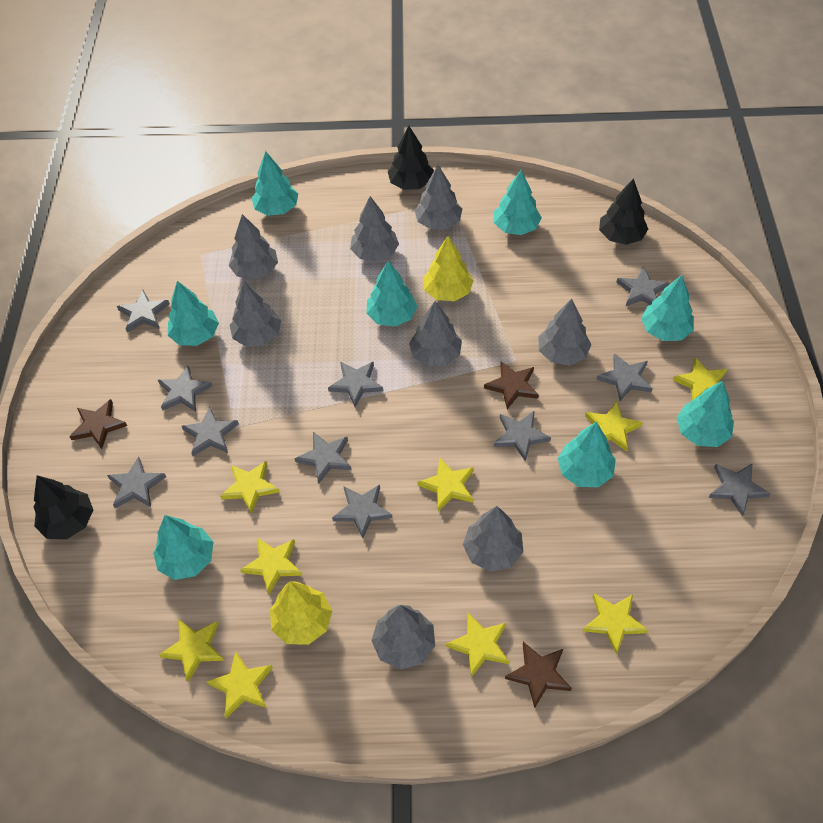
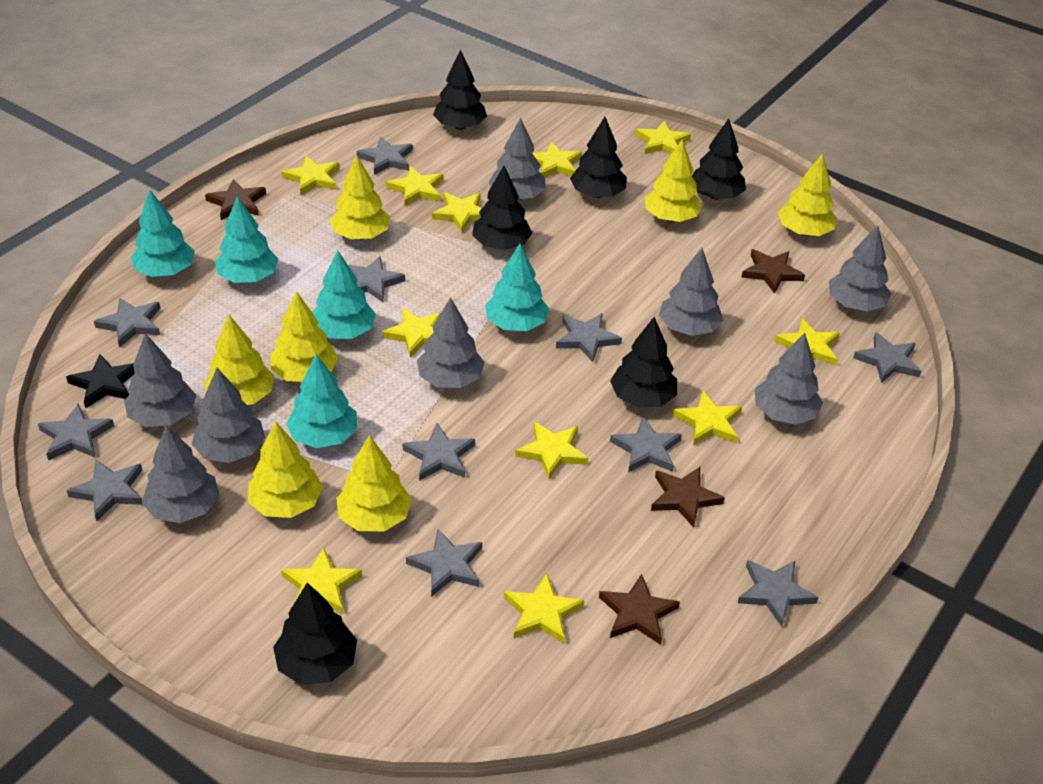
black star: 0 -> 1
black tree: 3 -> 6
brown star: 3 -> 4
turquoise tree: 8 -> 5
yellow star: 9 -> 11
yellow tree: 2 -> 7

